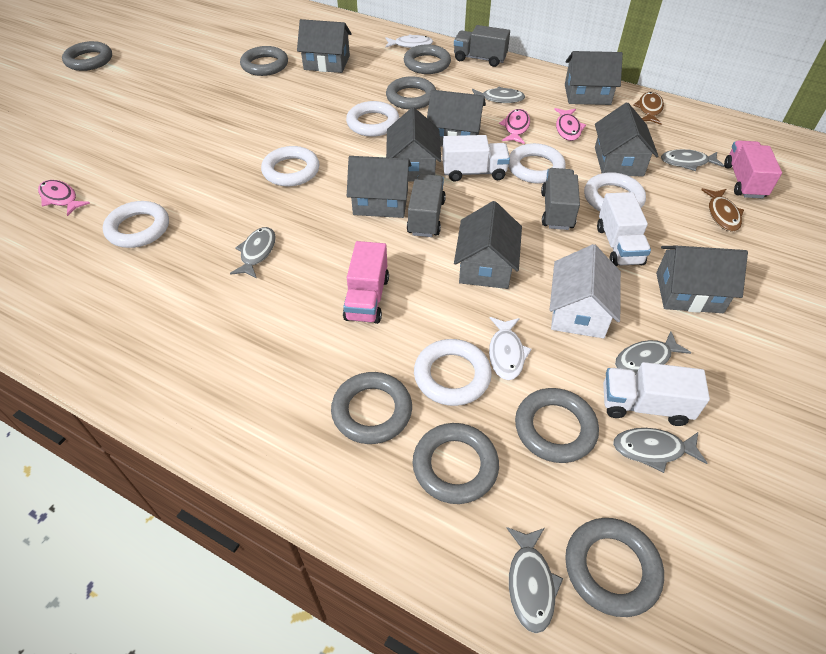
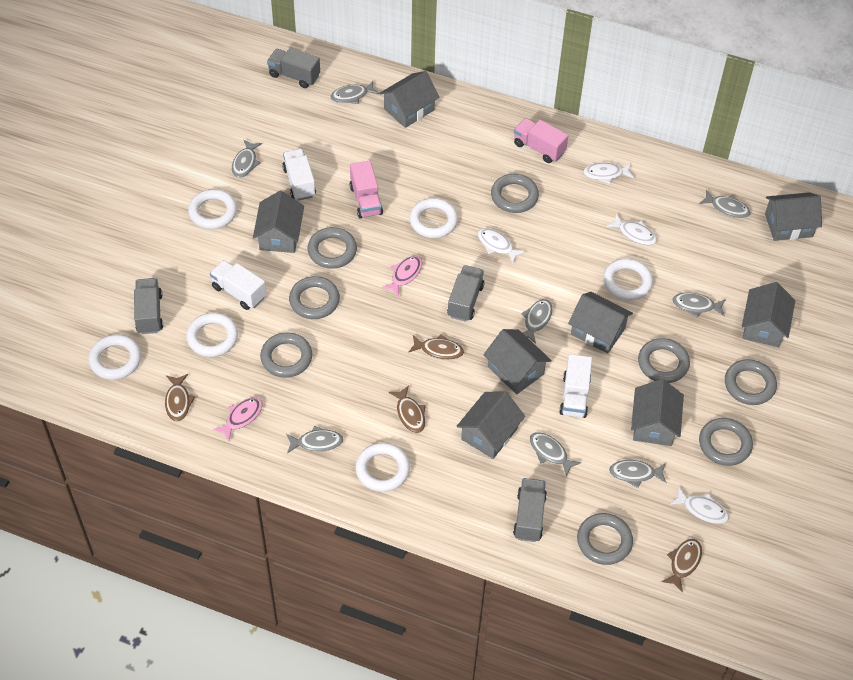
brown fish: 2 -> 4
grey fish: 6 -> 8
grey truck: 3 -> 4
pink fish: 3 -> 2
white fish: 2 -> 4
white house: 1 -> 0

